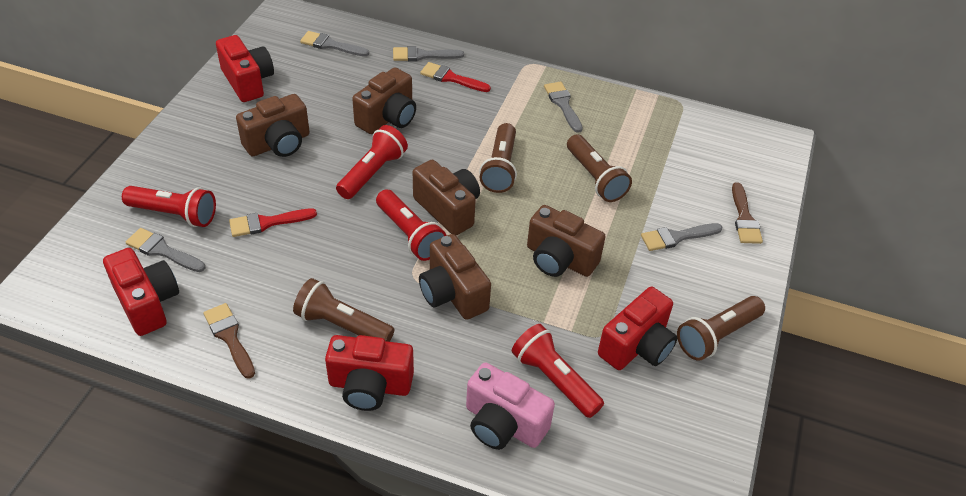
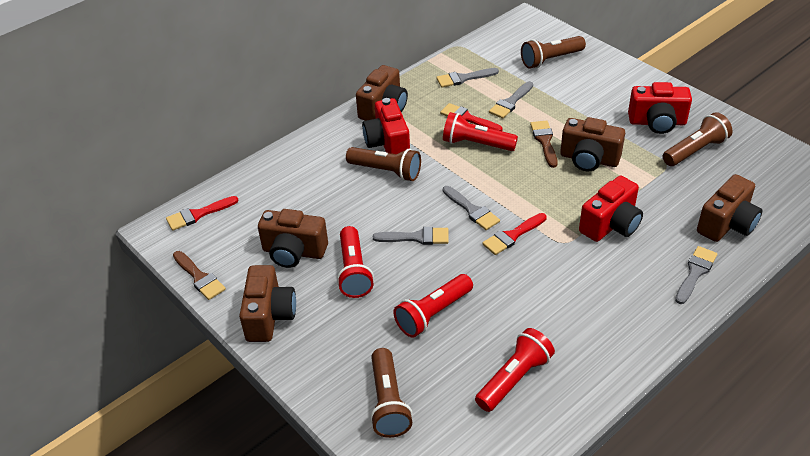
pink camera: 1 -> 0
red brush: 2 -> 3
red camera: 4 -> 3

